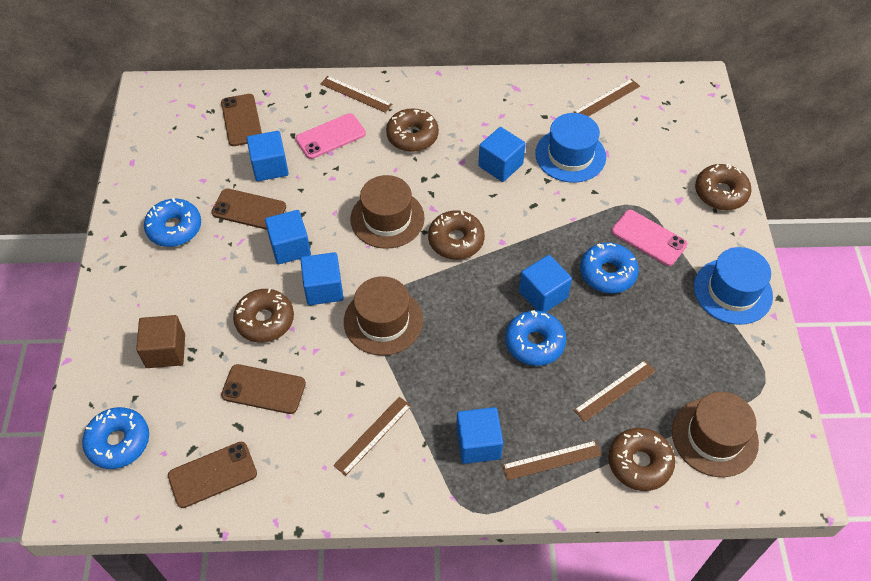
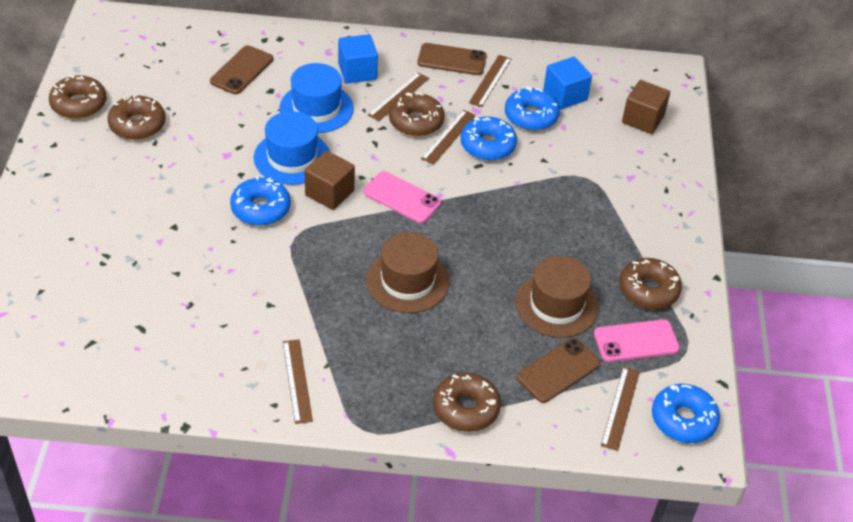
blue cube: 6 -> 2
brown cube: 1 -> 2
brown hat: 3 -> 2
brown phone: 4 -> 3

